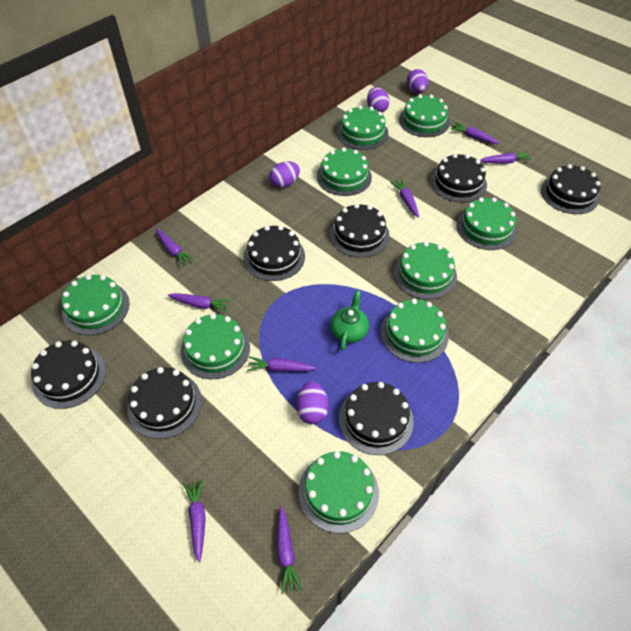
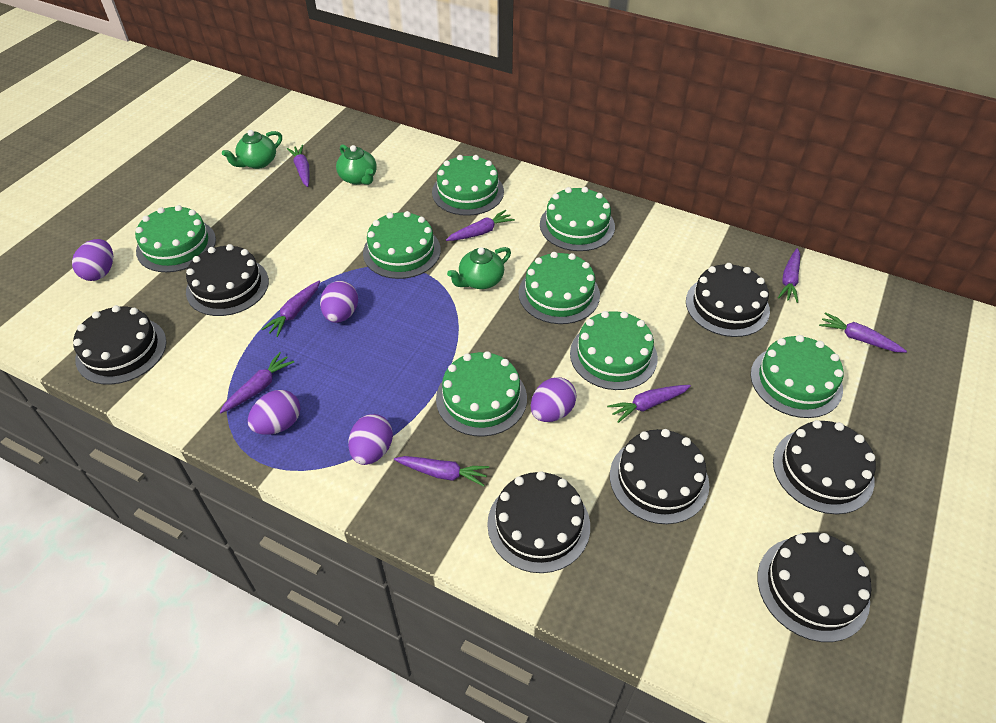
green cake: 9 -> 8
green teapot: 1 -> 3
purple egg: 4 -> 5

